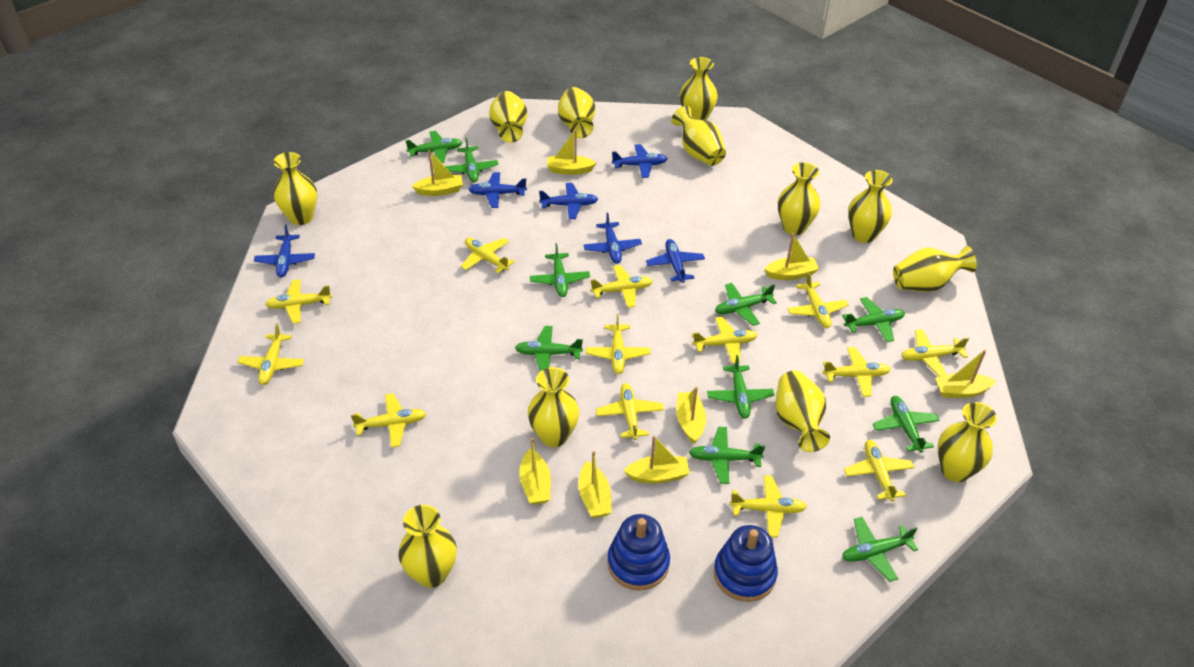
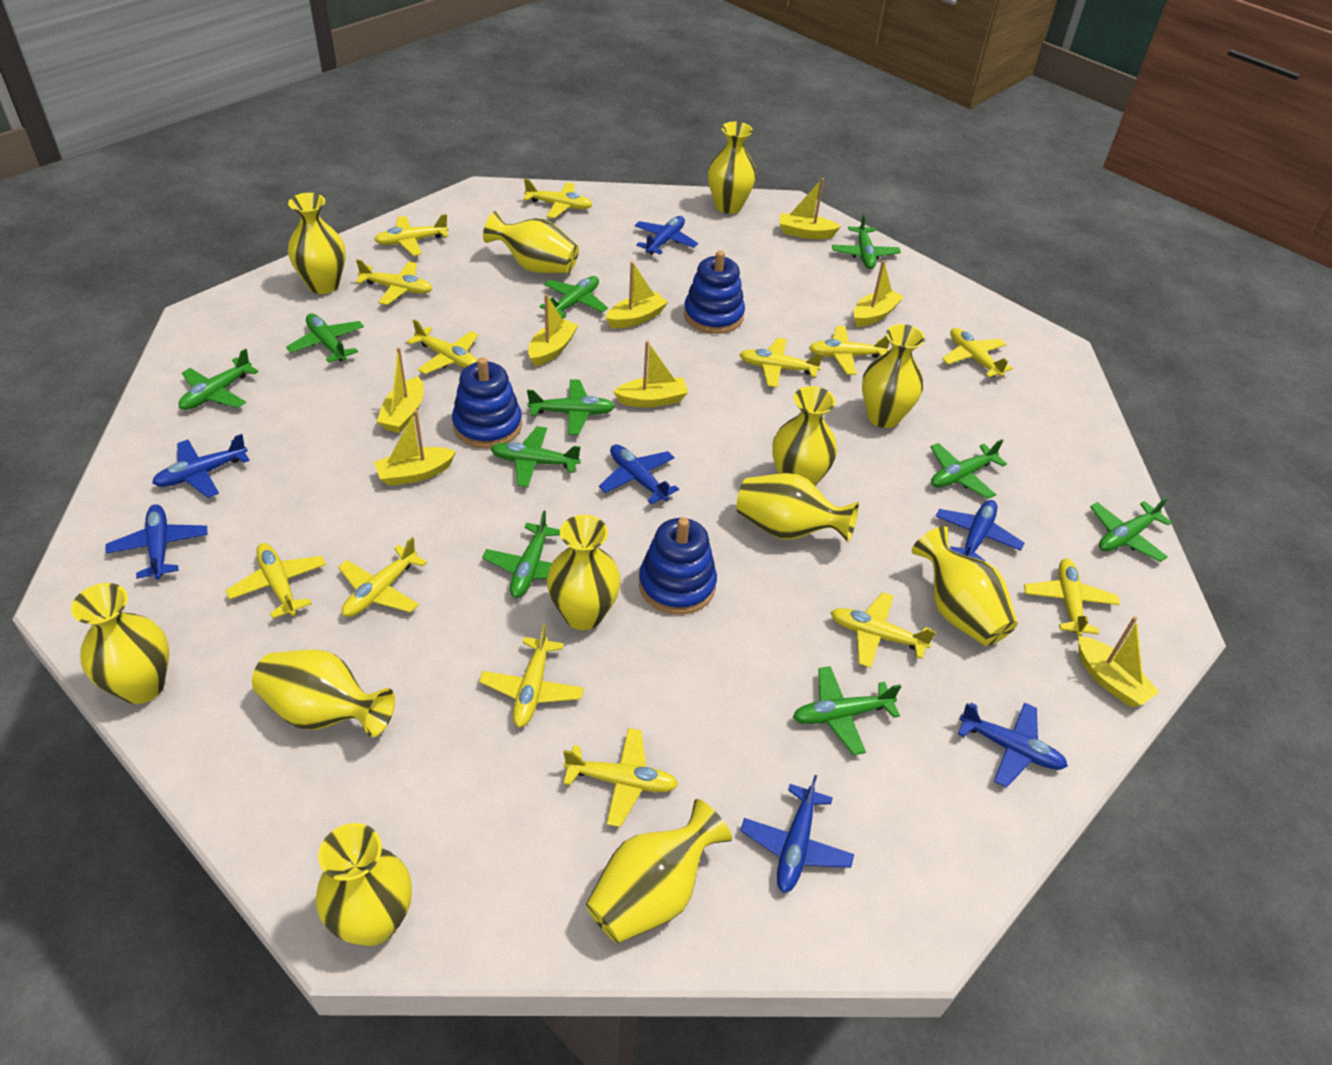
blue plane: 6 -> 7
blue stacking toy: 2 -> 3

